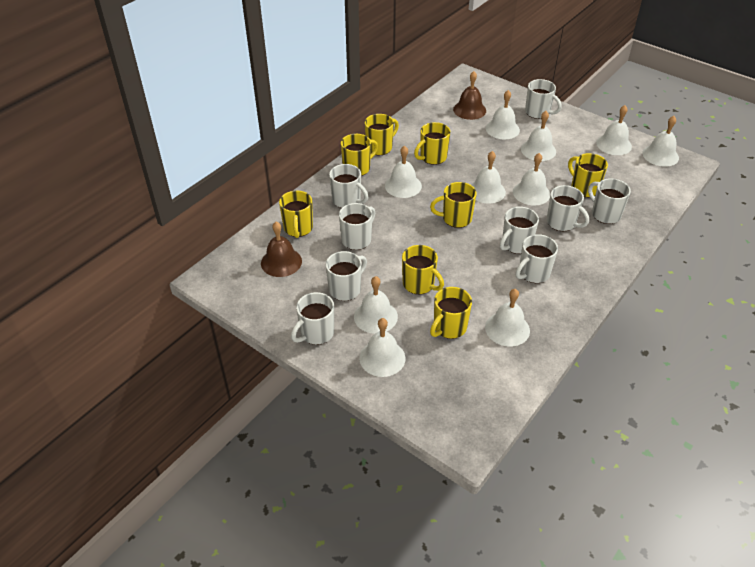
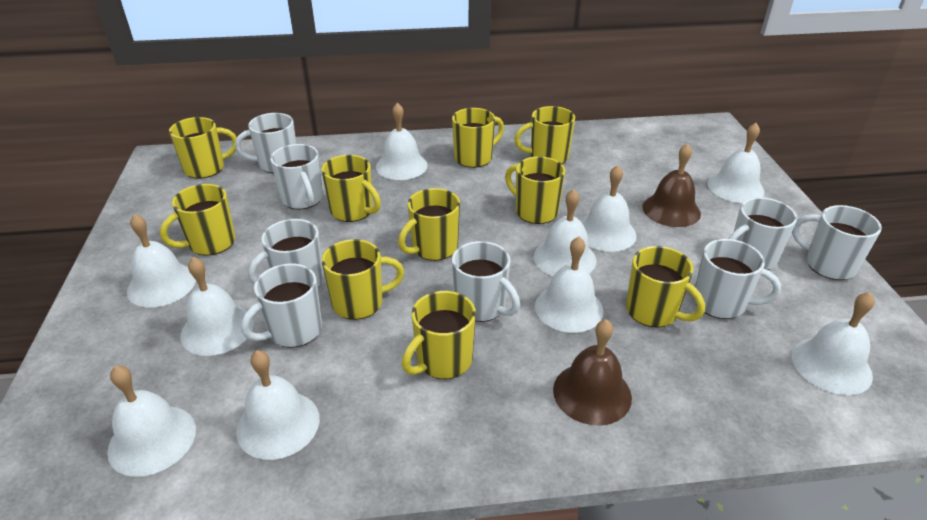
white mug: 9 -> 8
yellow mug: 8 -> 10

